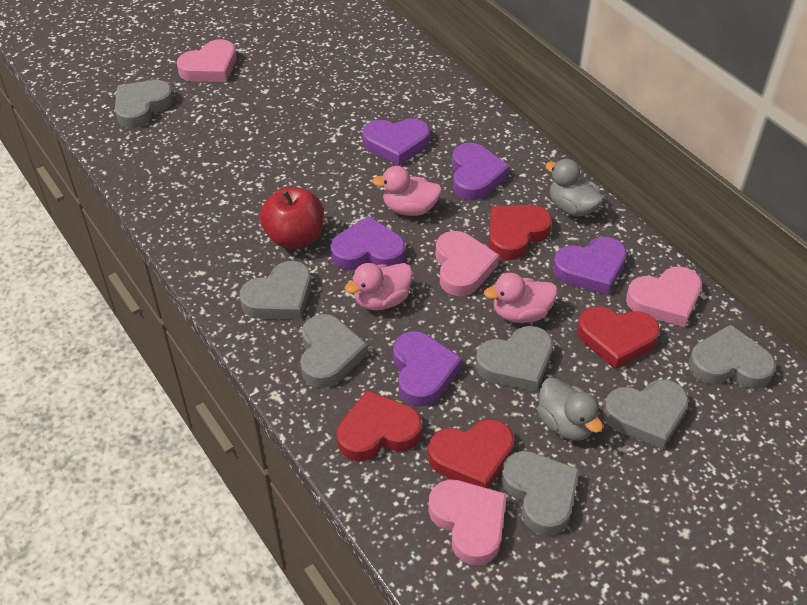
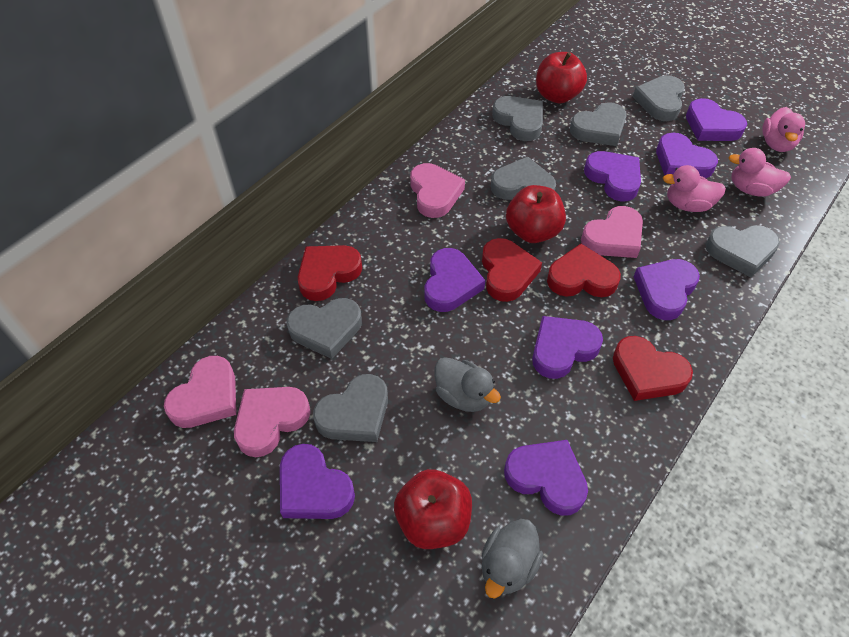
purple heart: 5 -> 8
red apple: 1 -> 3

